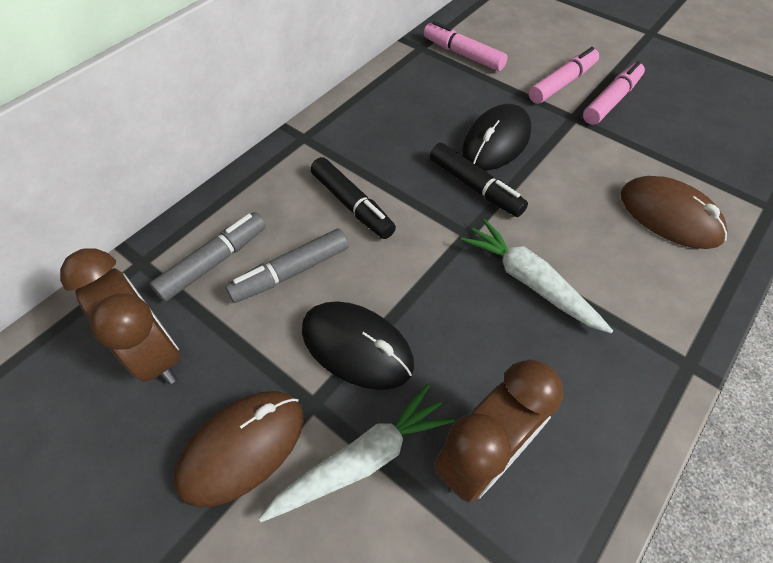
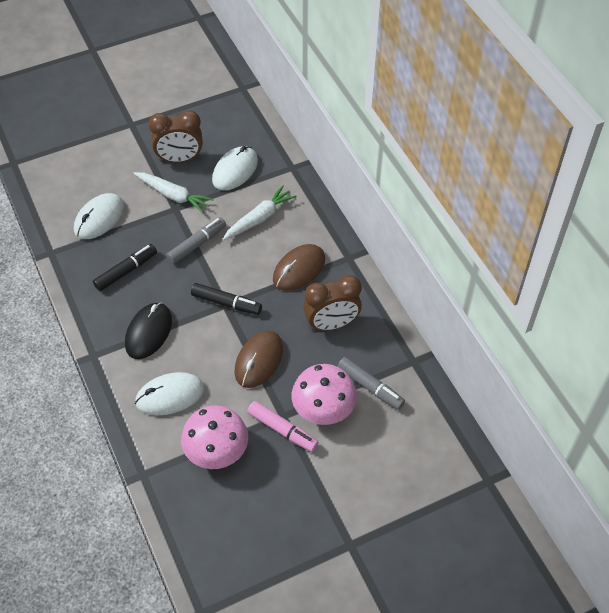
black mouse: 2 -> 1
pink marker: 3 -> 1
pink mushroom: 0 -> 2
white mouse: 0 -> 3

